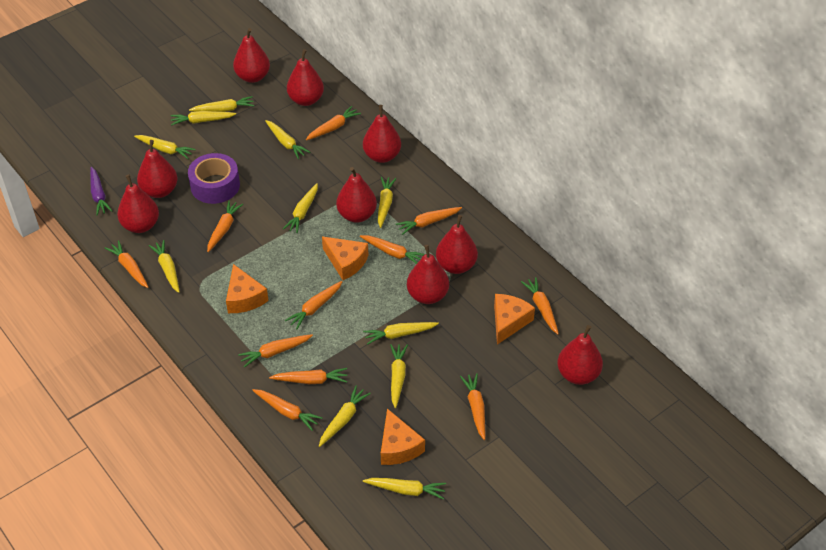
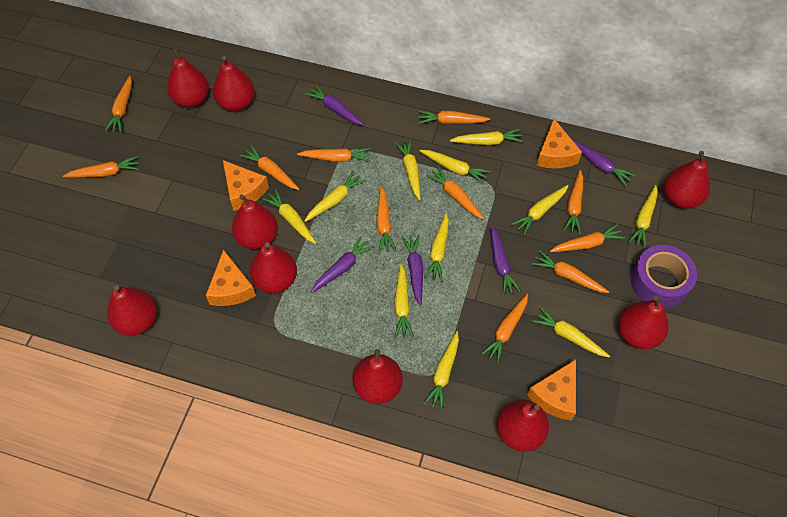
purple carrot: 1 -> 5

